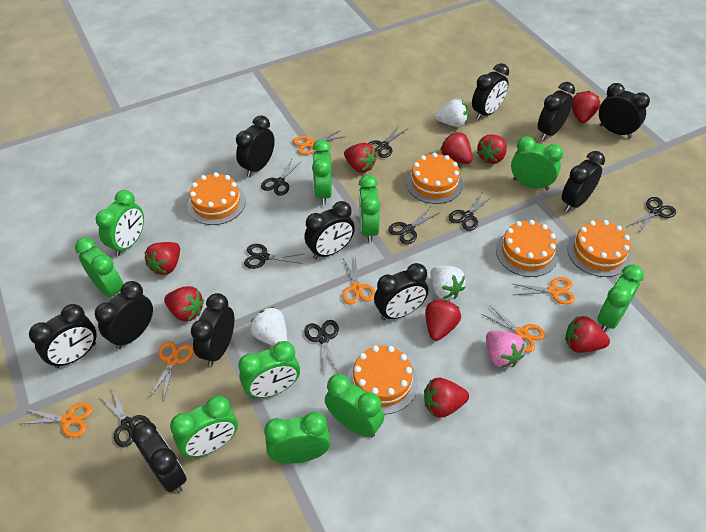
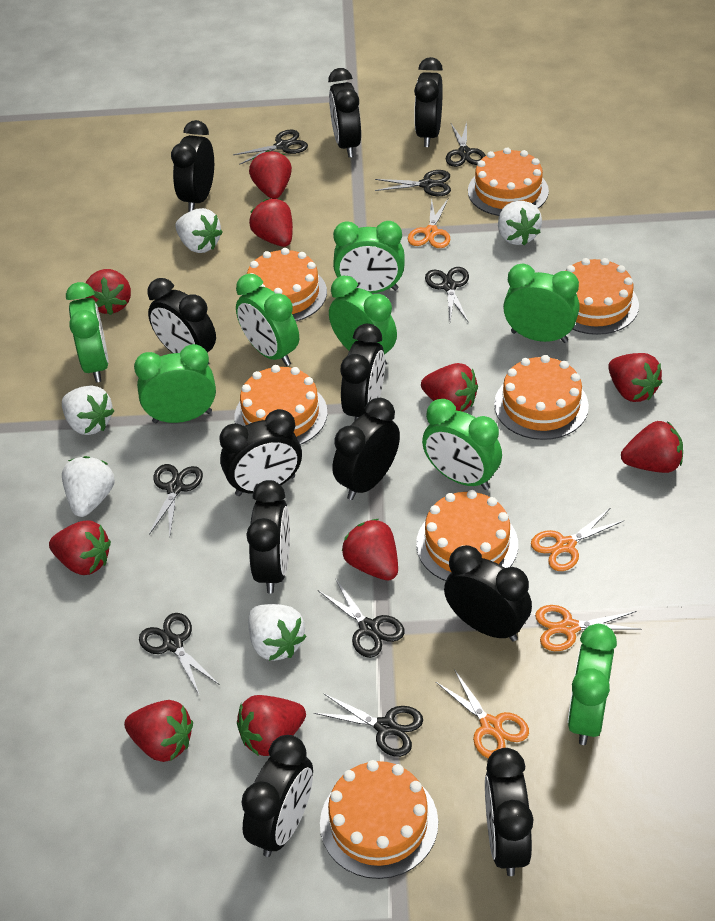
green clock: 10 -> 8
orange cake: 5 -> 7
orange scissors: 6 -> 4
pink strawberry: 1 -> 0
red strawberry: 9 -> 10
white strawberry: 3 -> 5

